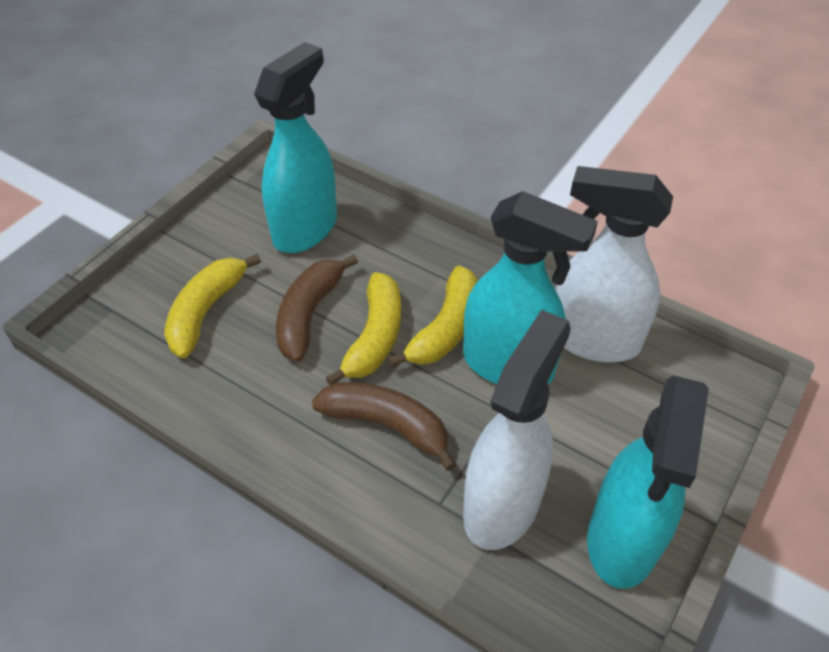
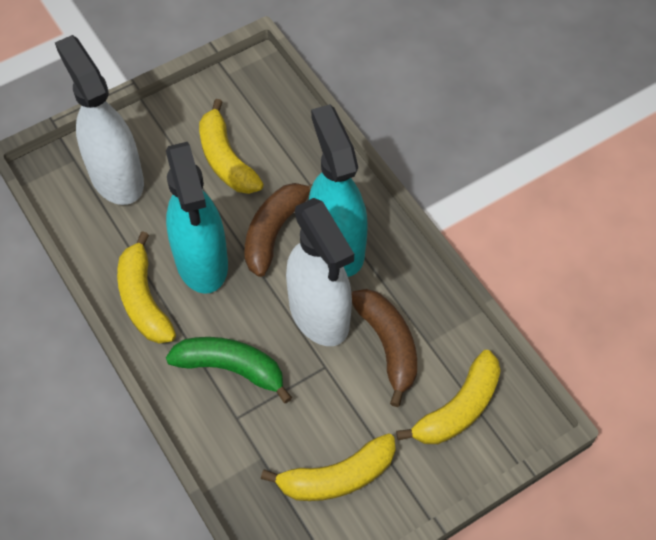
green banana: 0 -> 1
turquoise spray bottle: 3 -> 2
yellow banana: 3 -> 4

